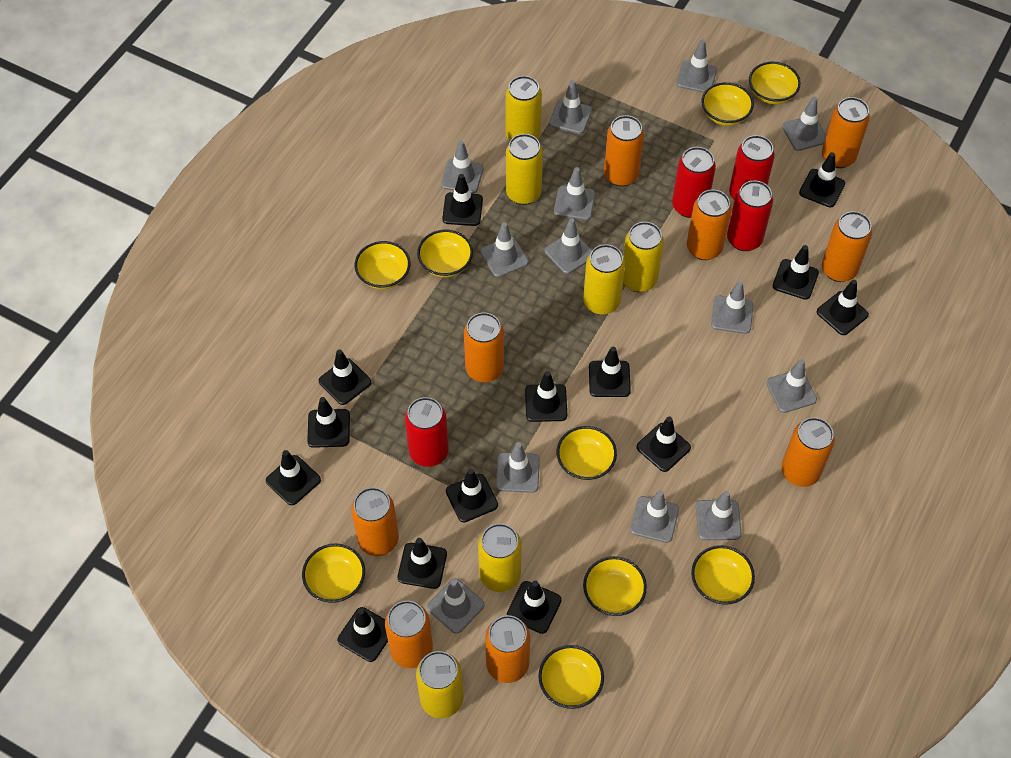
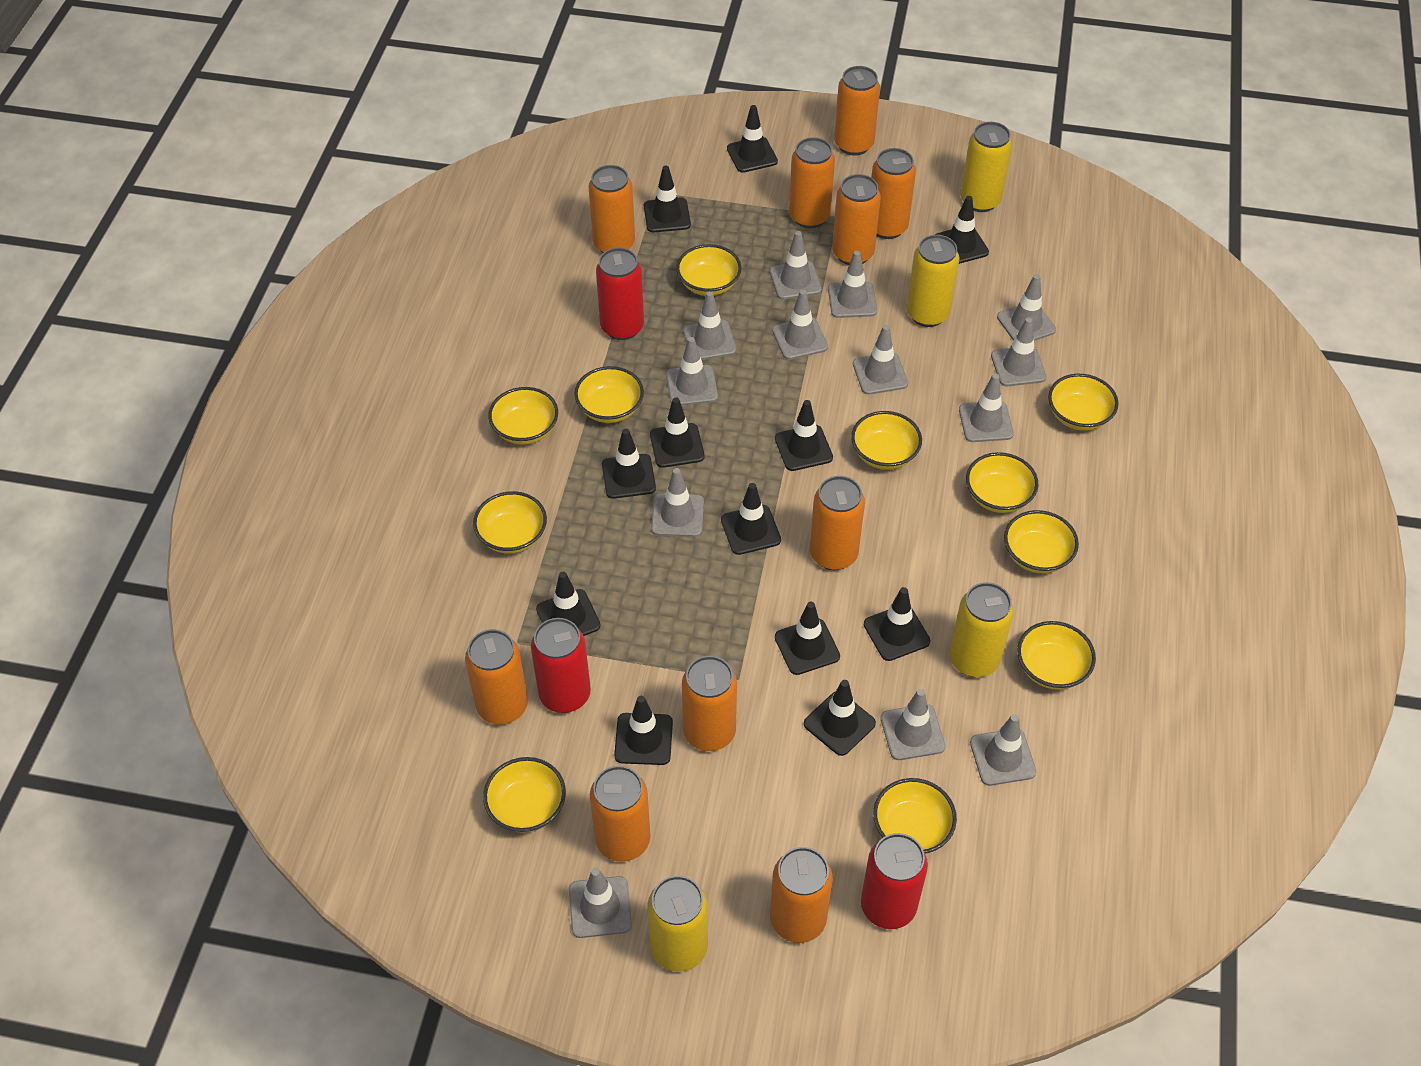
black traffic cone: 14 -> 12
orange can: 9 -> 10
red can: 4 -> 3
yellow bowl: 9 -> 11
yellow can: 6 -> 4

